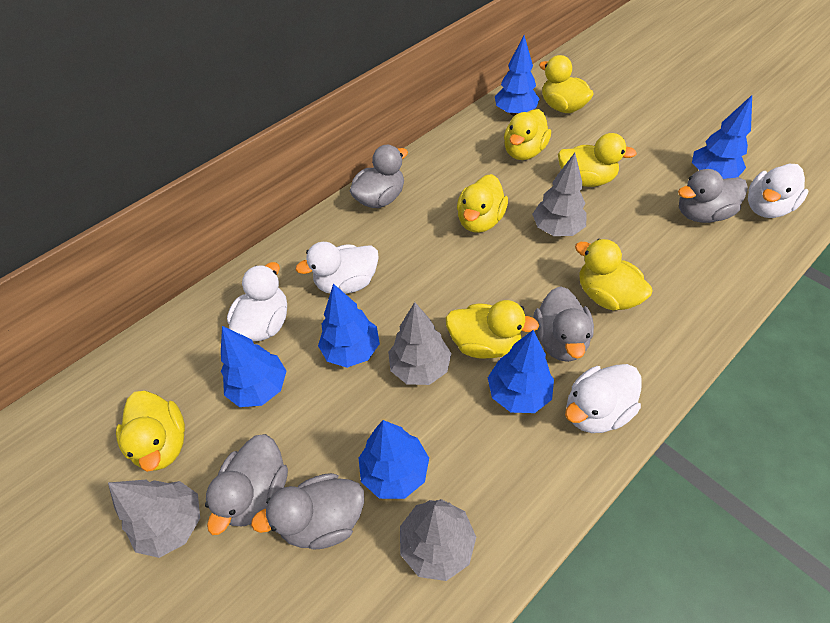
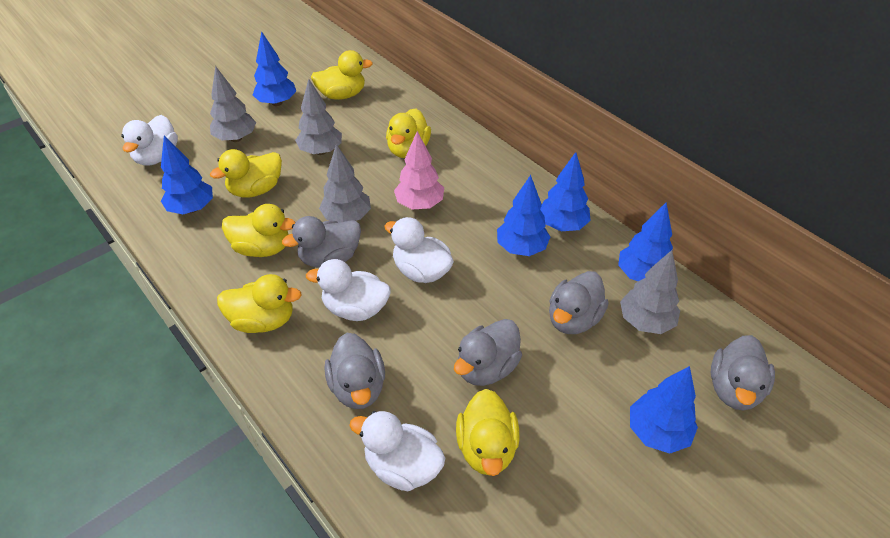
pink tree: 0 -> 1
yellow duck: 7 -> 6

